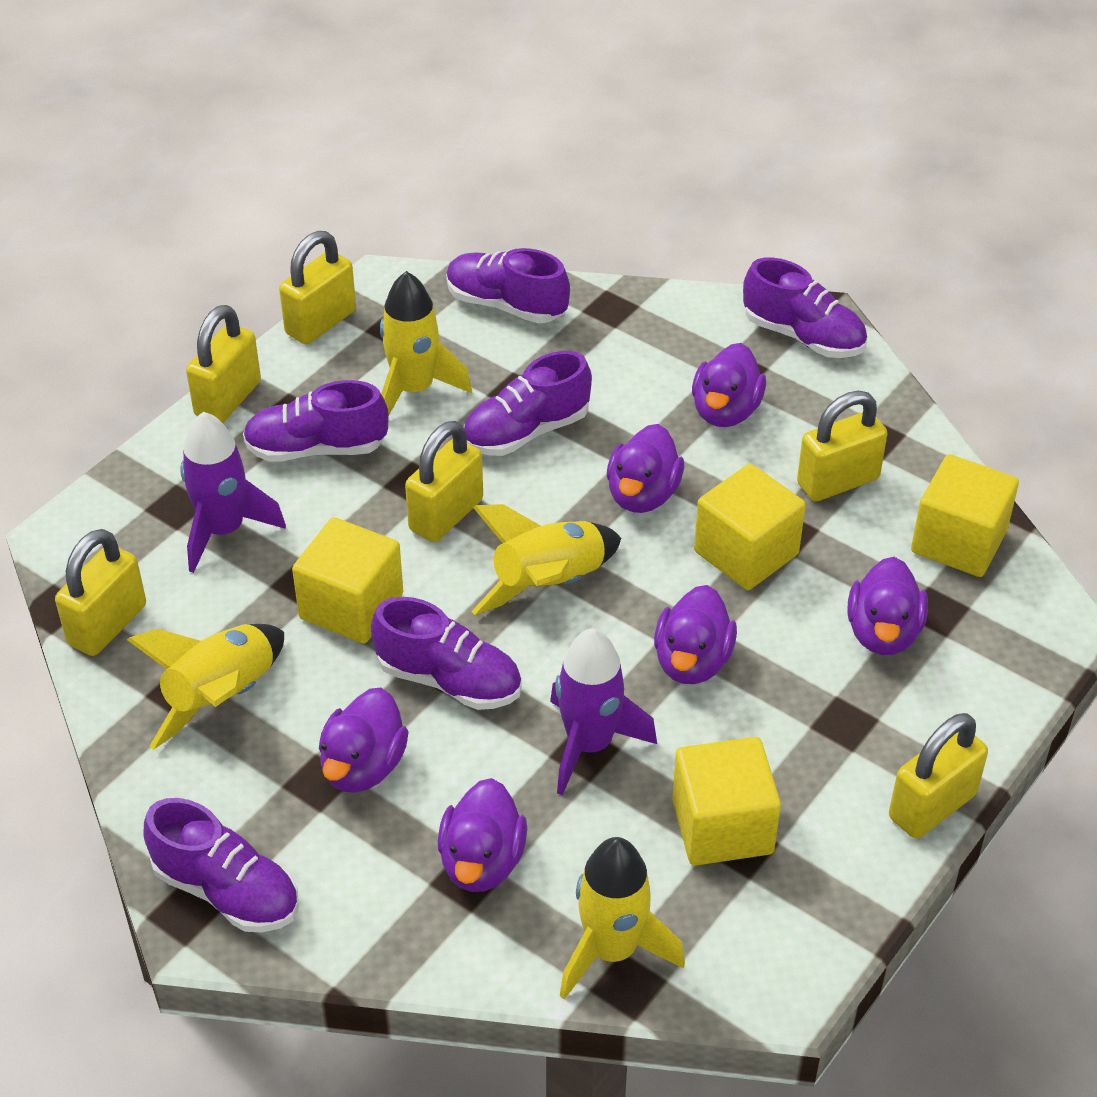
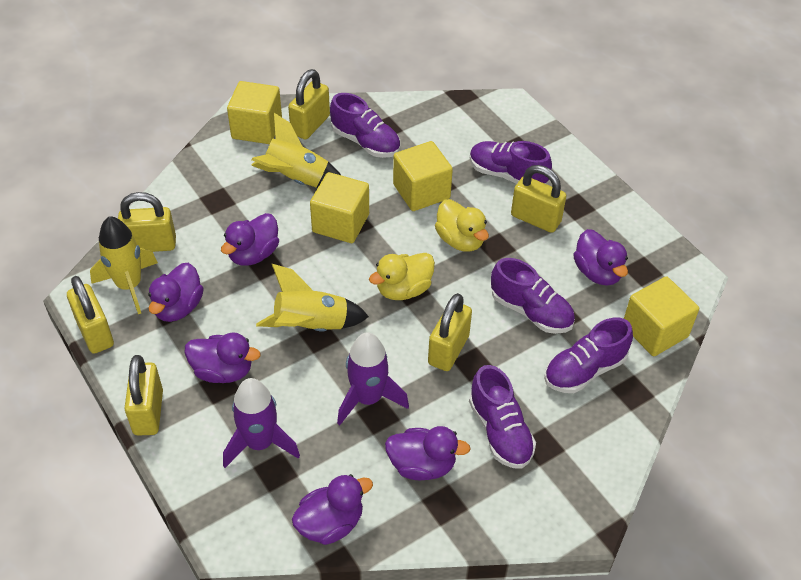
purple shoe: 6 -> 5
yellow duck: 0 -> 2
yellow rocket: 4 -> 3

